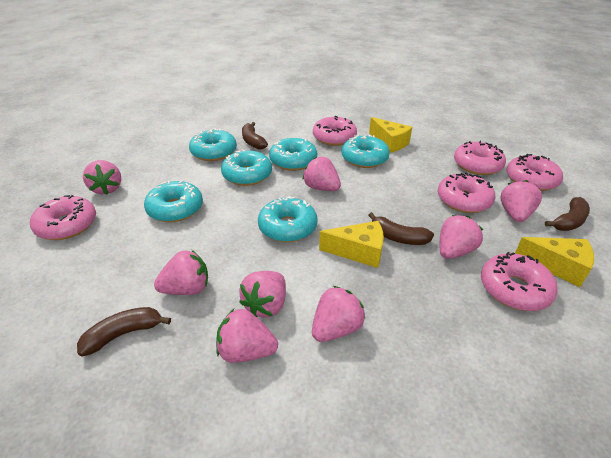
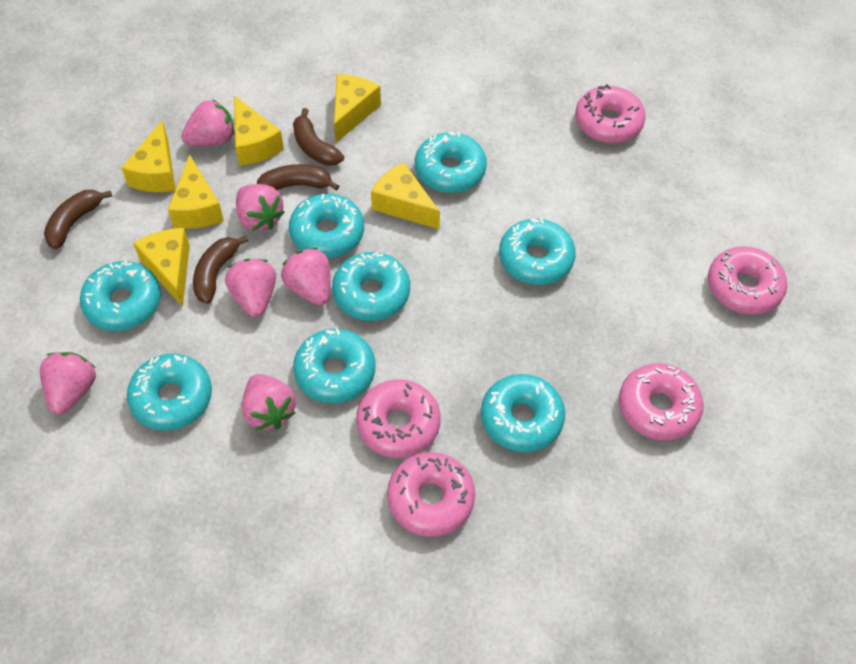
pink donut: 6 -> 5
pink strawberry: 8 -> 6
turquoise donut: 6 -> 8
yellow cheese: 3 -> 6

